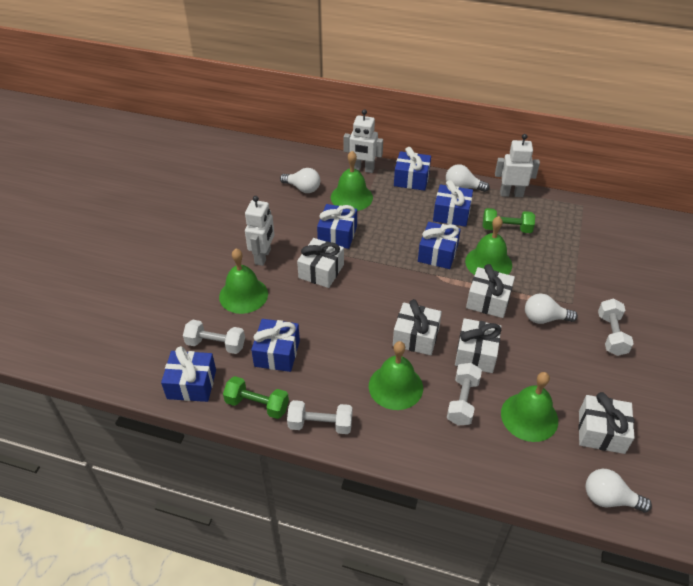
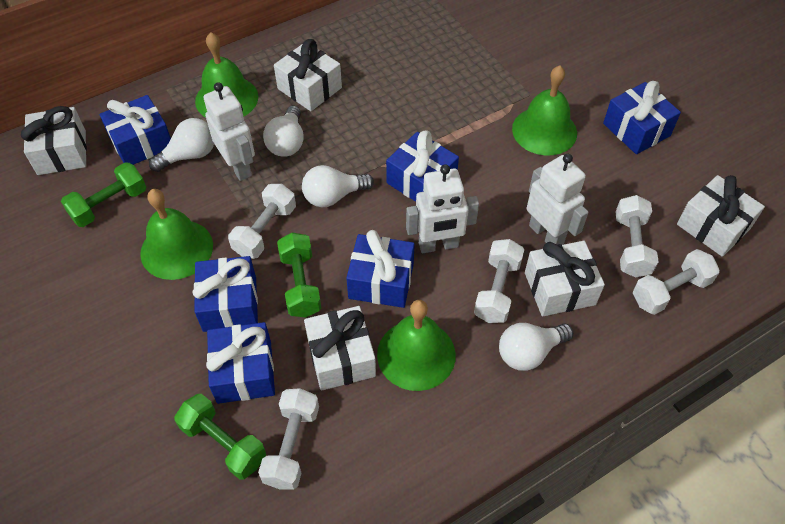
green bell: 5 -> 4
green dumbbell: 2 -> 3
white dumbbell: 4 -> 5

